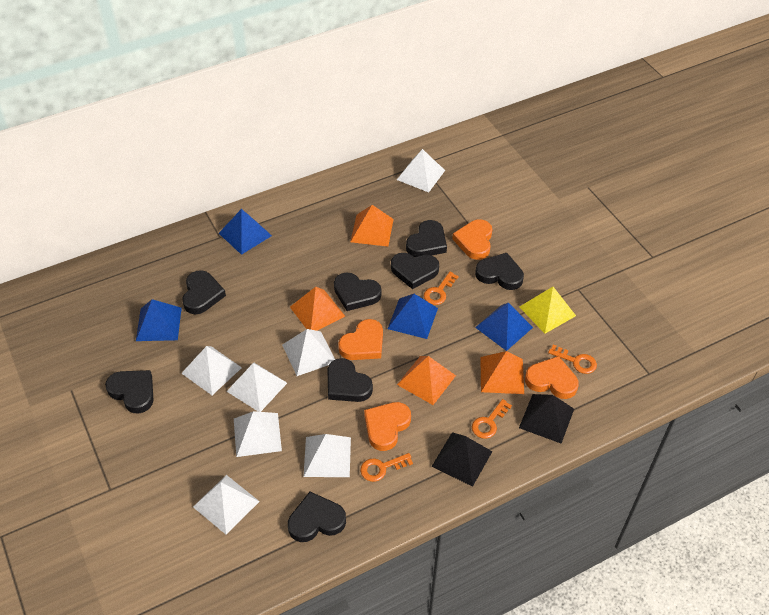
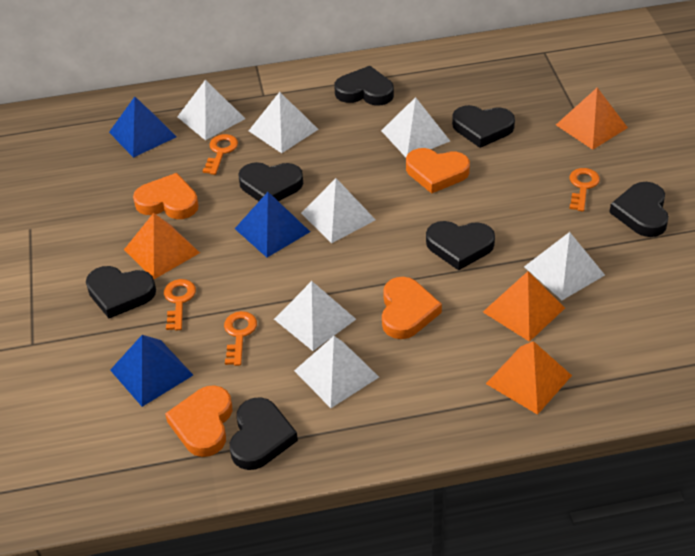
black heart: 8 -> 7
black pyramid: 2 -> 0
blue pyramid: 4 -> 3
yellow pyramid: 1 -> 0

